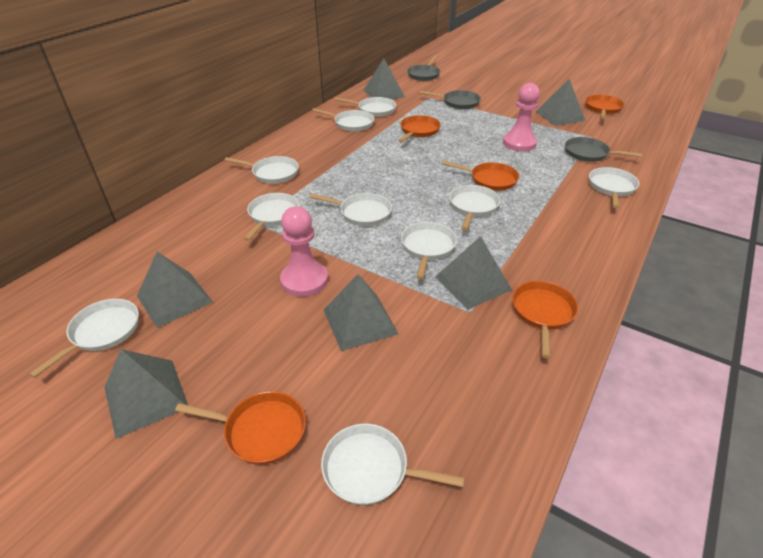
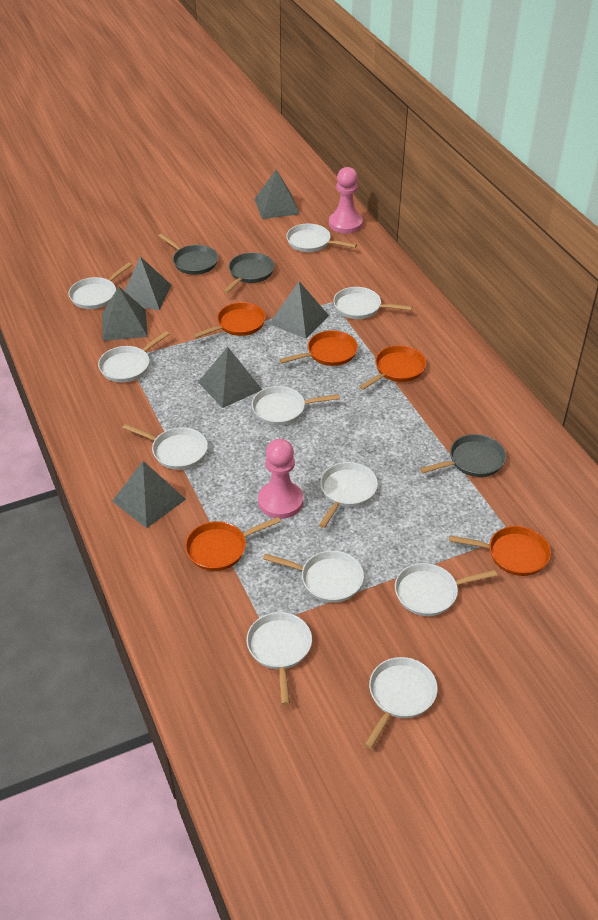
white pan: 10 -> 11

